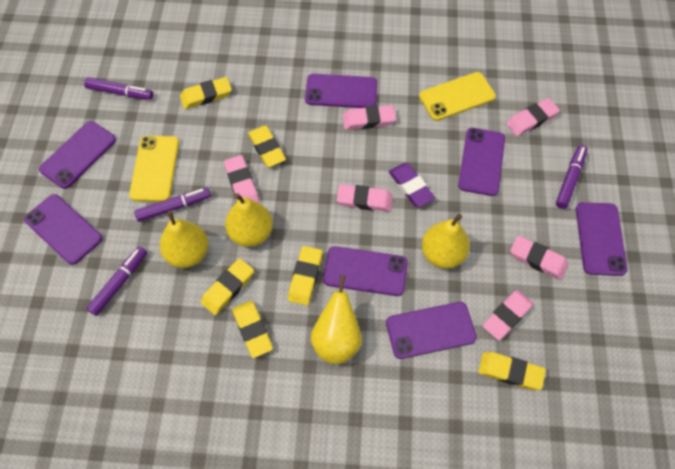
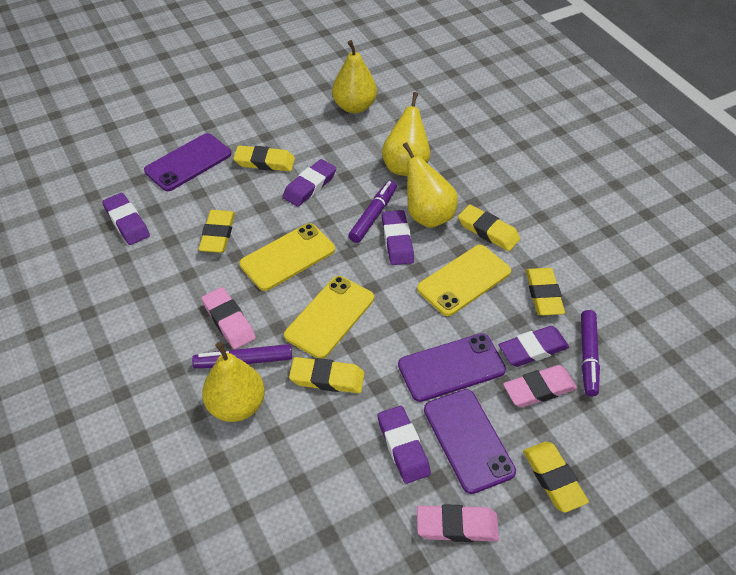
pink eraser: 6 -> 3
purple eraser: 1 -> 5
purple marker: 4 -> 3
purple phone: 7 -> 3
yellow phone: 2 -> 3

